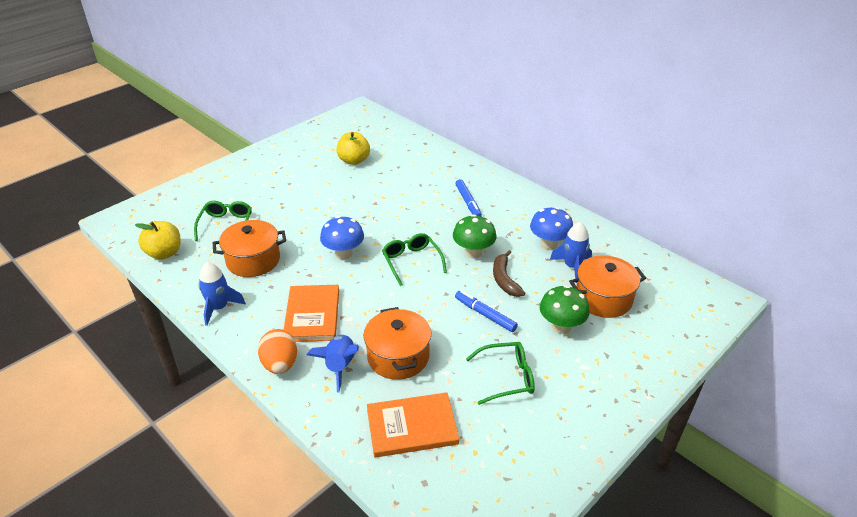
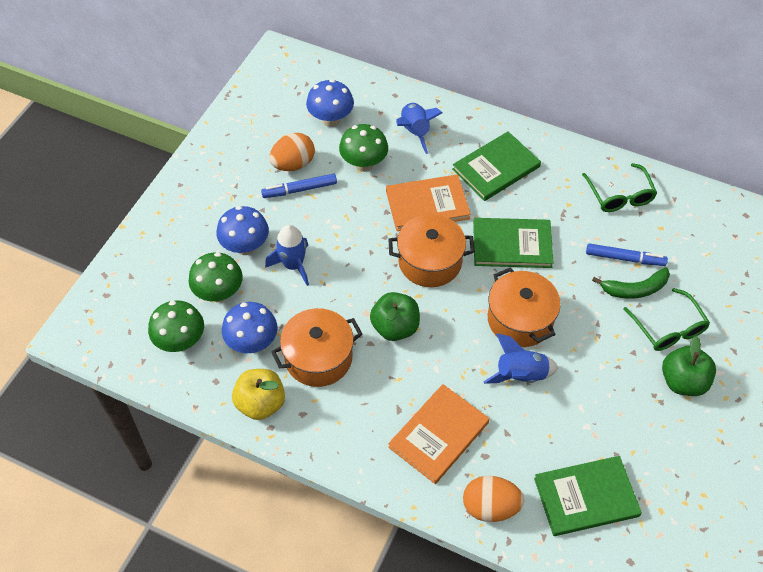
blue mushroom: 2 -> 3
brown banana: 1 -> 0
green apple: 0 -> 2
green banana: 0 -> 1
green book: 0 -> 3
green glasses: 3 -> 2
green mushroom: 2 -> 3
orange egg: 1 -> 2
yellow apple: 2 -> 1

